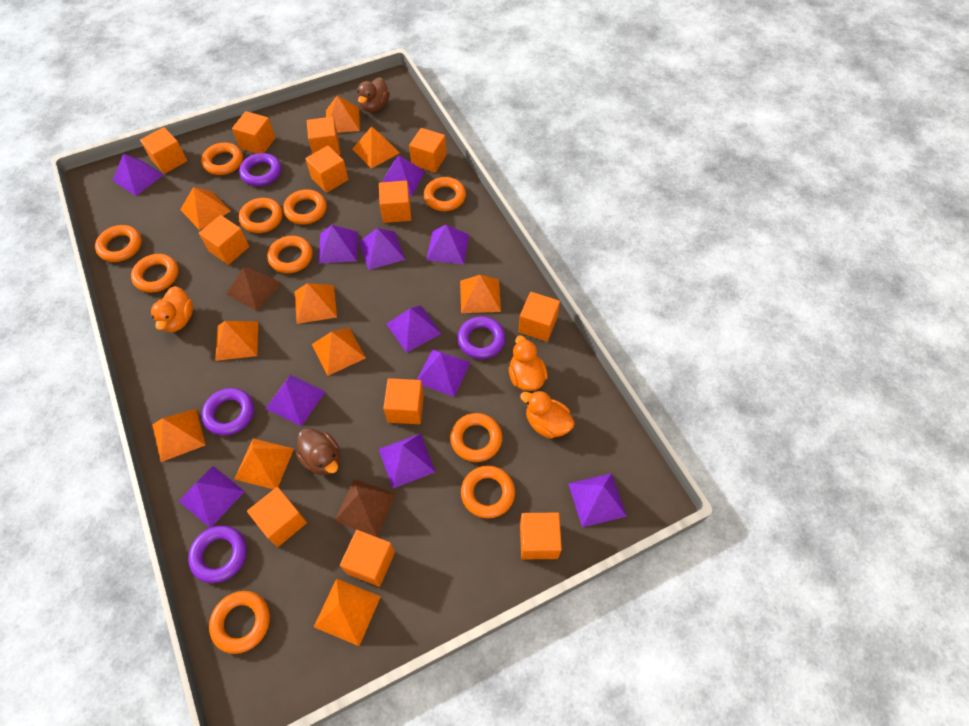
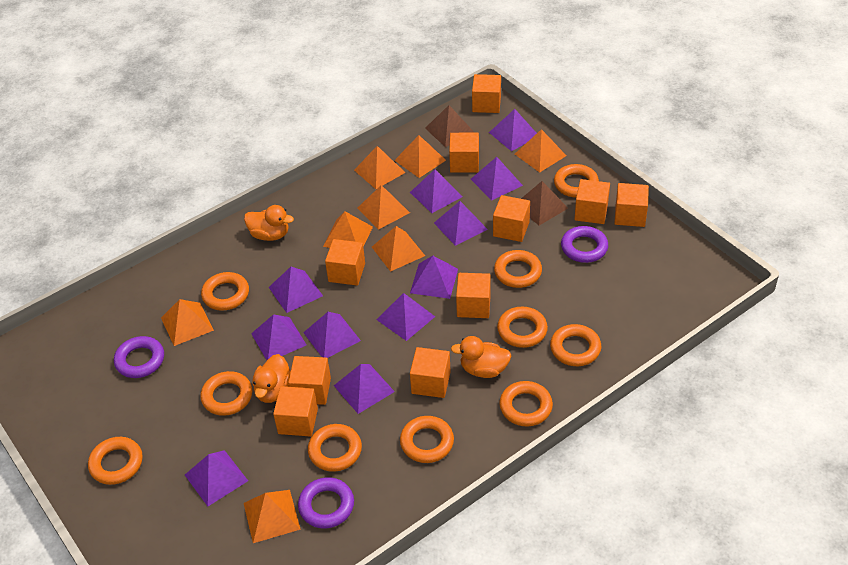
brown duck: 2 -> 0
orange cube: 12 -> 10
orange pyramid: 10 -> 8
purple ring: 4 -> 3

